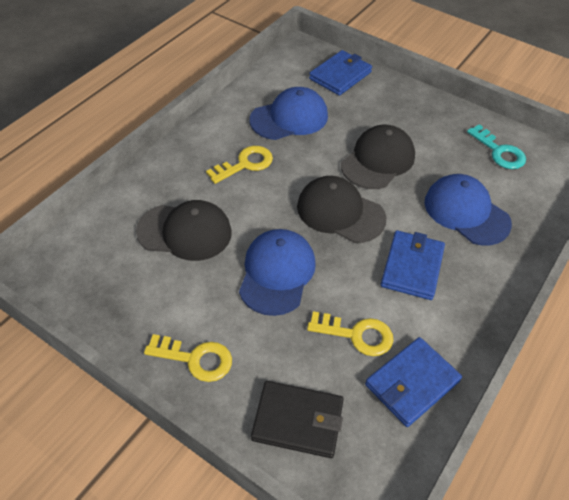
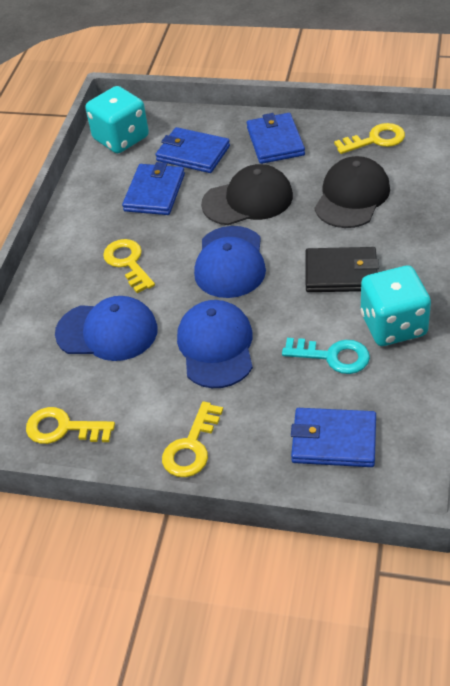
black cap: 3 -> 2
blue wallet: 3 -> 4
turquoise dice: 0 -> 2
yellow key: 3 -> 4

